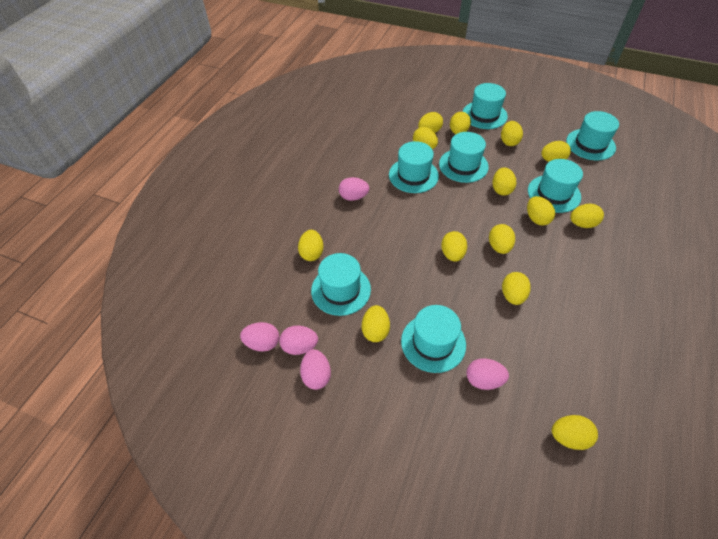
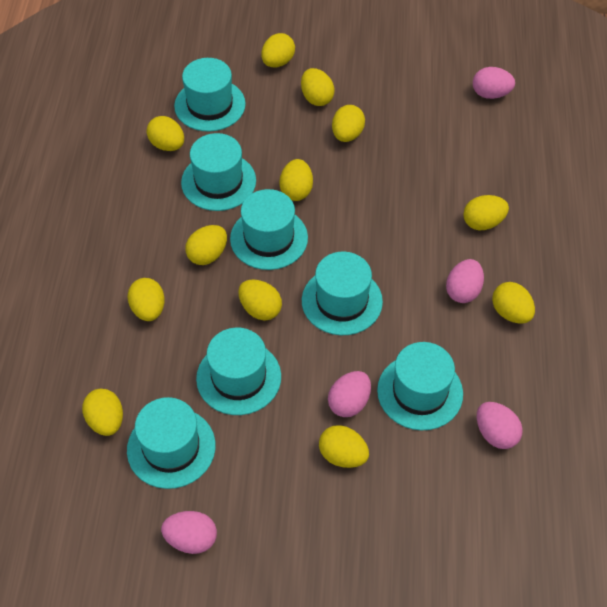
yellow egg: 14 -> 12

